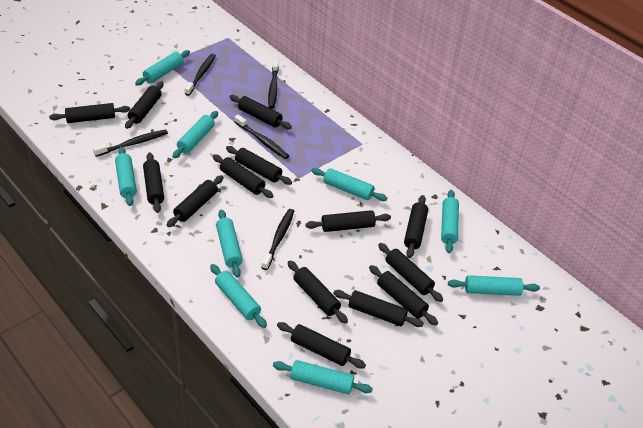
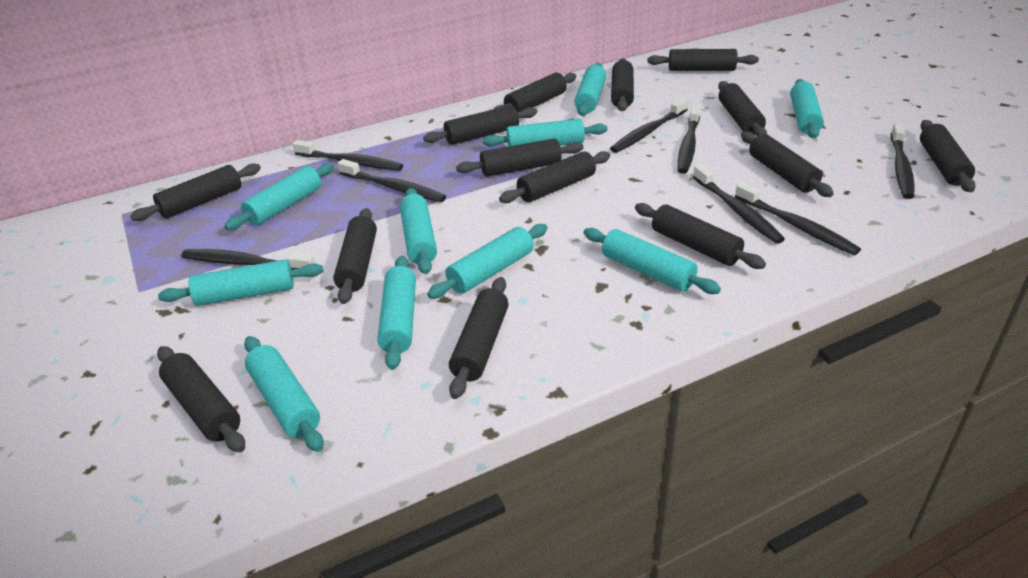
black toothbrush: 5 -> 8
turquoise rolling pin: 9 -> 10

